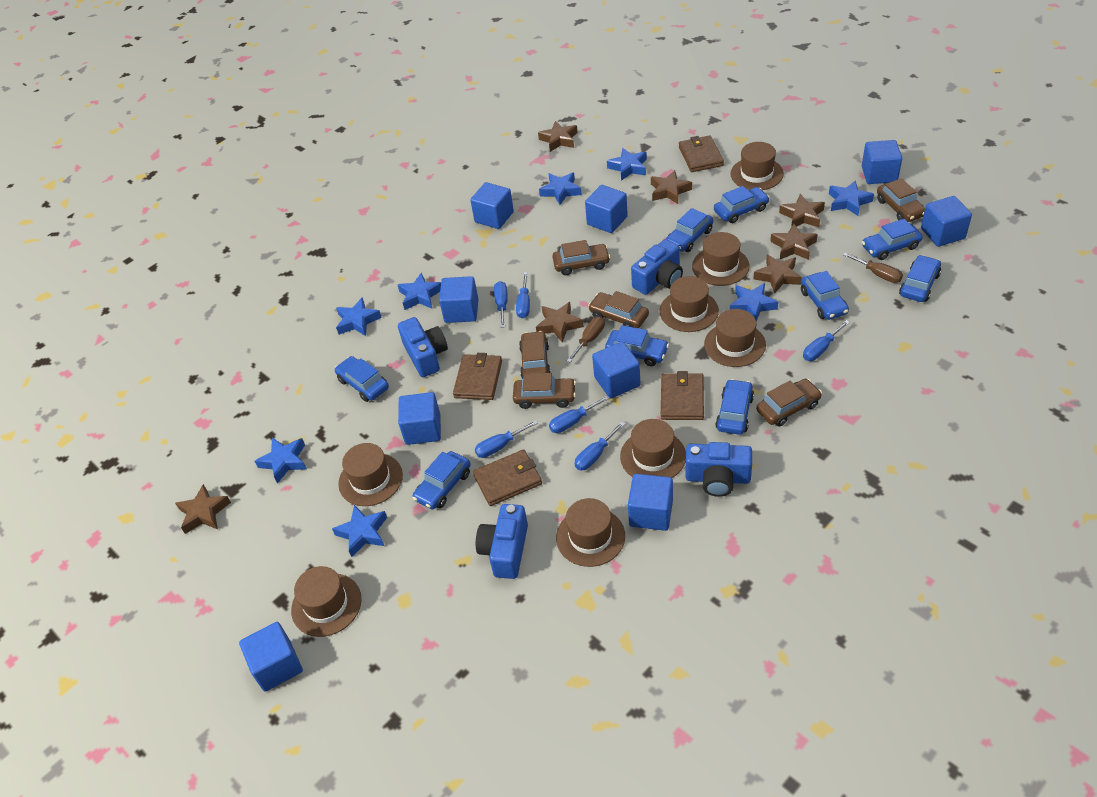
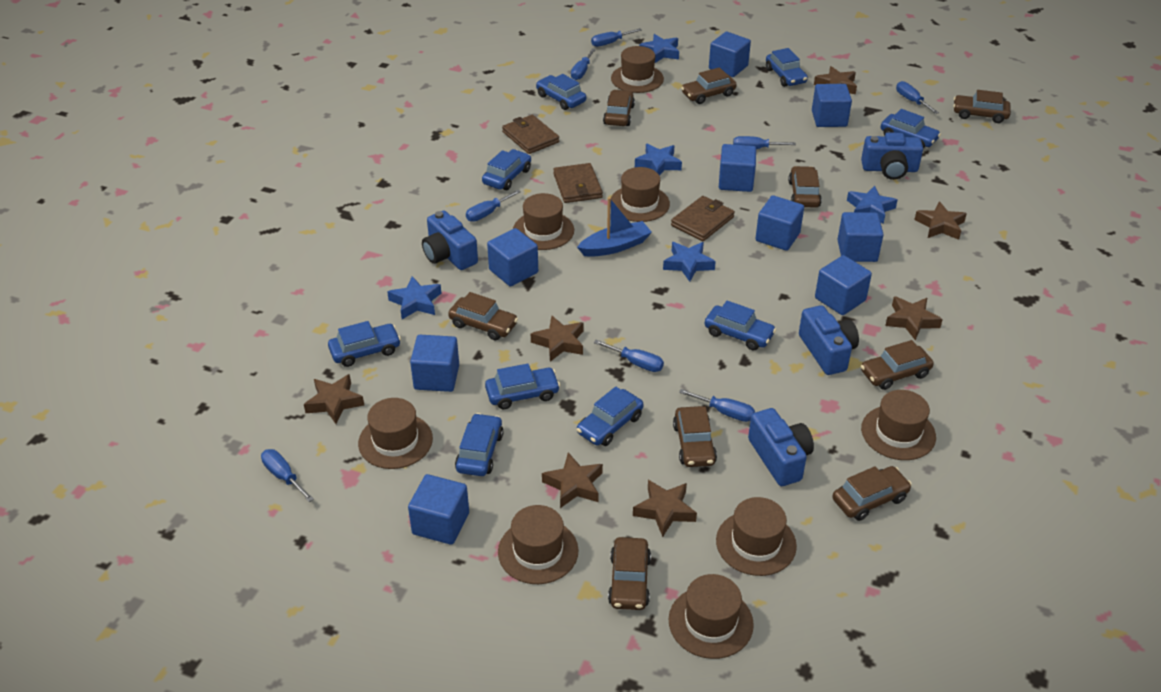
blue boat: 0 -> 1
blue screwdriver: 6 -> 8
blue star: 8 -> 5
brown car: 6 -> 9
brown screwdriver: 2 -> 0
brown wallet: 4 -> 3

